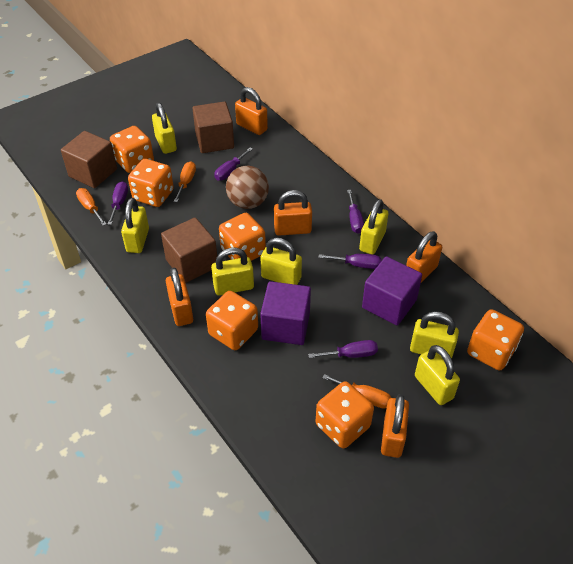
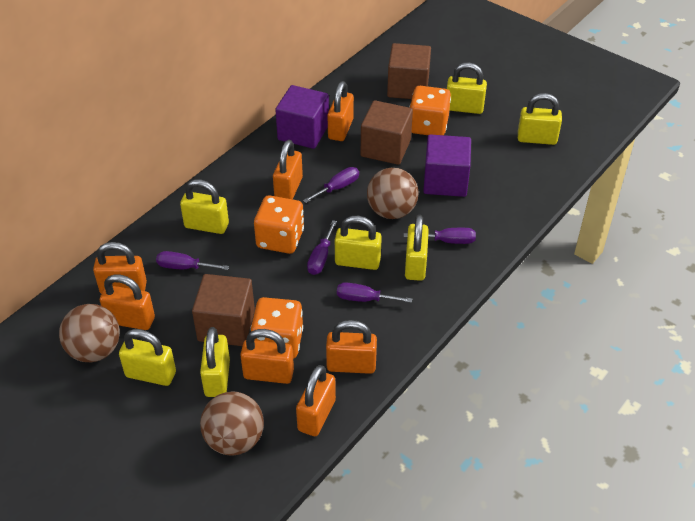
brown ball: 1 -> 3
orange dice: 6 -> 3
orange padlock: 5 -> 7
orange screwdriver: 3 -> 0

